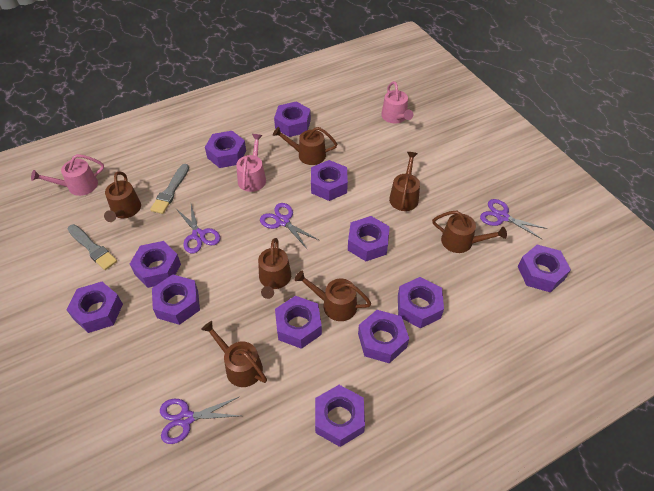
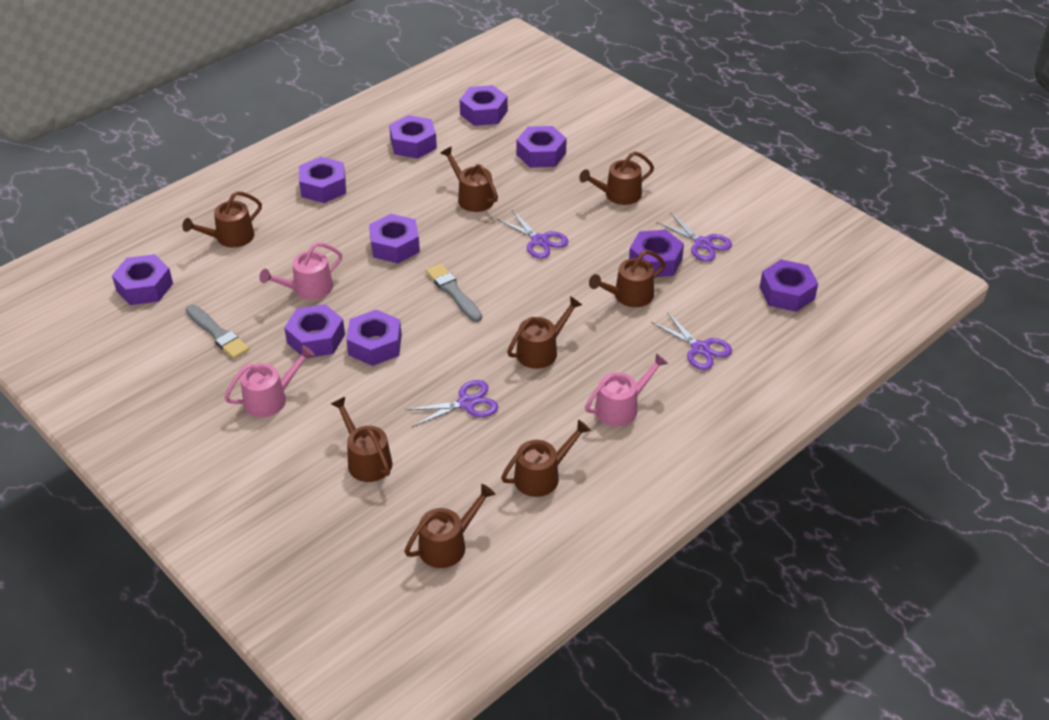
brown watering can: 7 -> 8
purple nut: 12 -> 10

